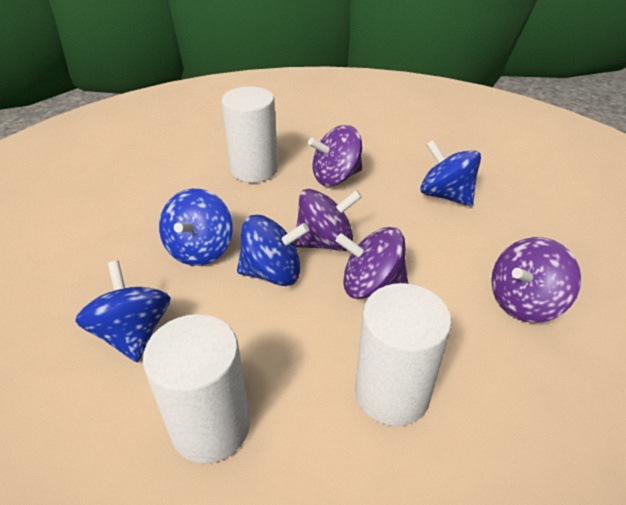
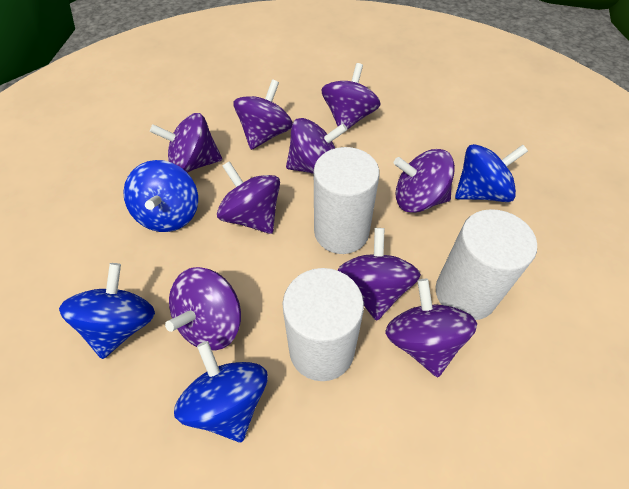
purple spinning top: 4 -> 9

